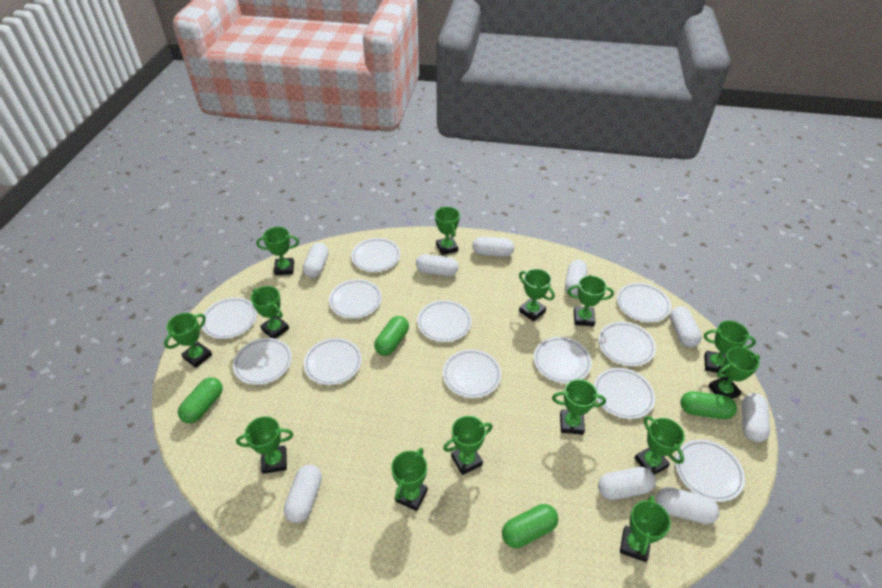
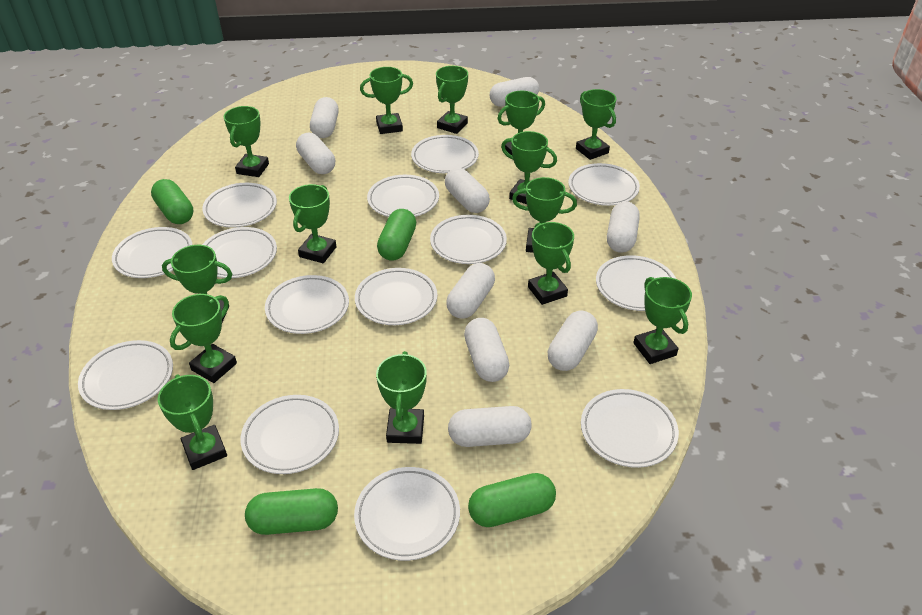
white plate: 12 -> 14

